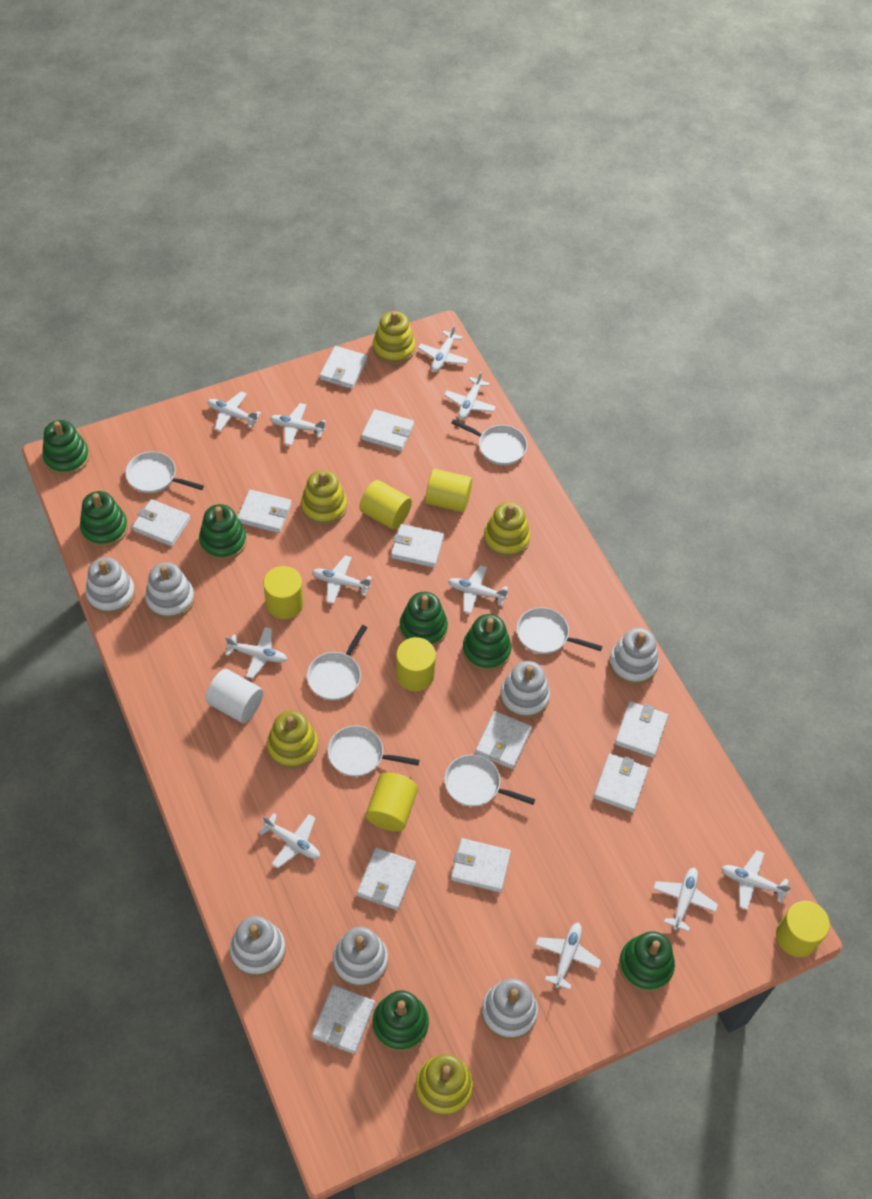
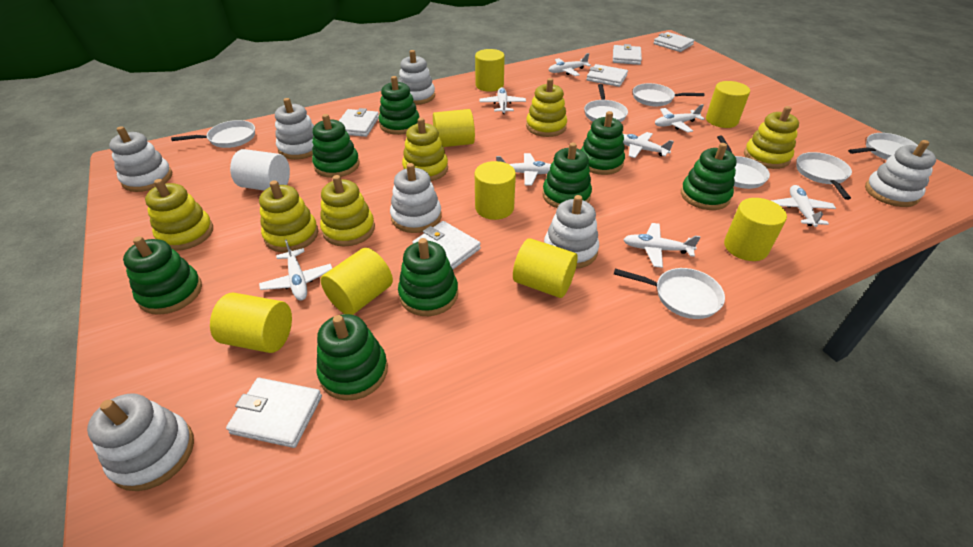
green stacking toy: 7 -> 8
white pan: 6 -> 7
white plane: 11 -> 8
white wallet: 11 -> 6
yellow cylinder: 6 -> 8
yellow stacking toy: 5 -> 6

